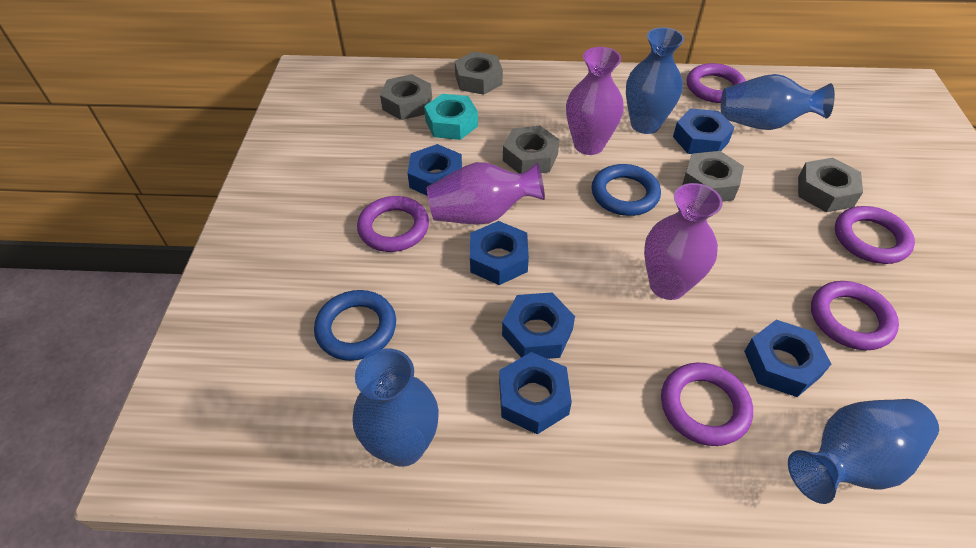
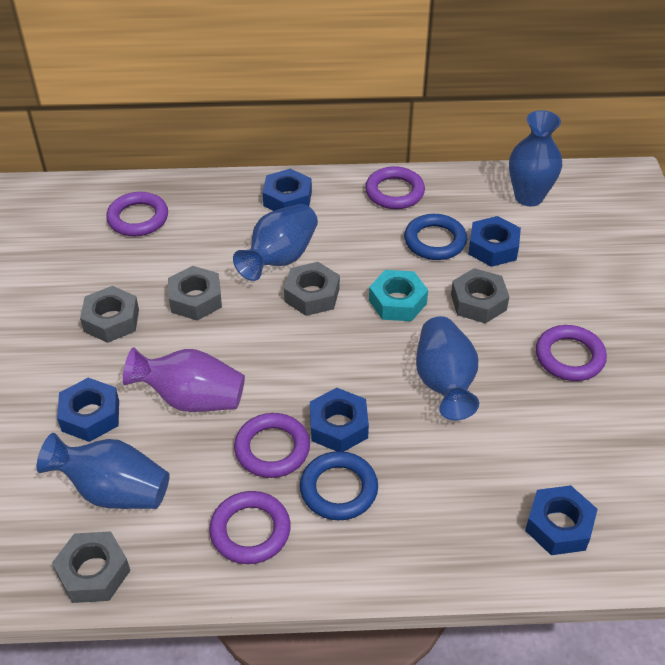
blue nut: 6 -> 5
purple vase: 3 -> 1

